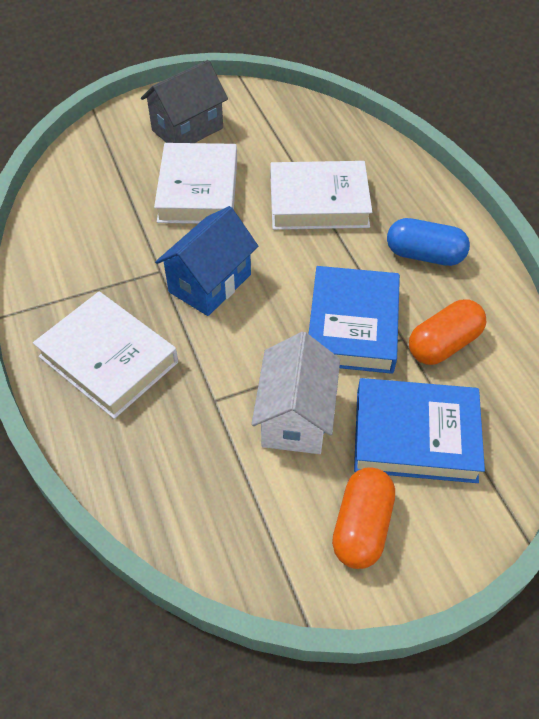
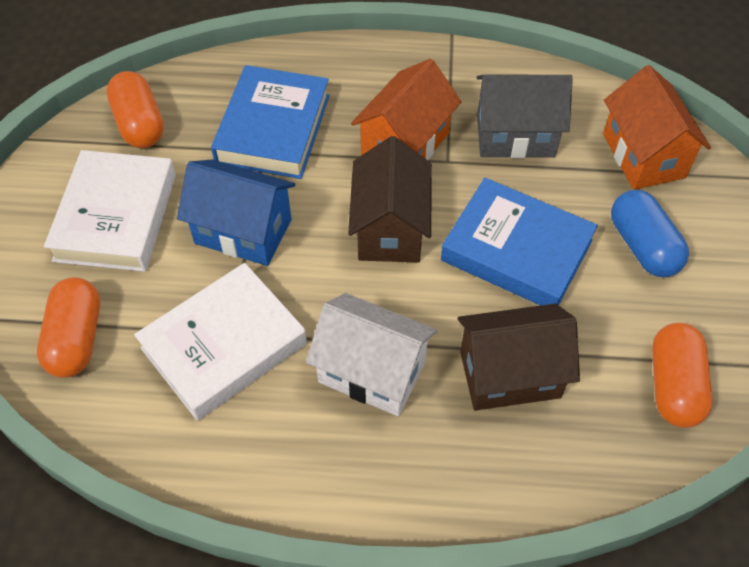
brown house: 0 -> 2
orange capsule: 2 -> 3
orange house: 0 -> 2
white book: 3 -> 2

